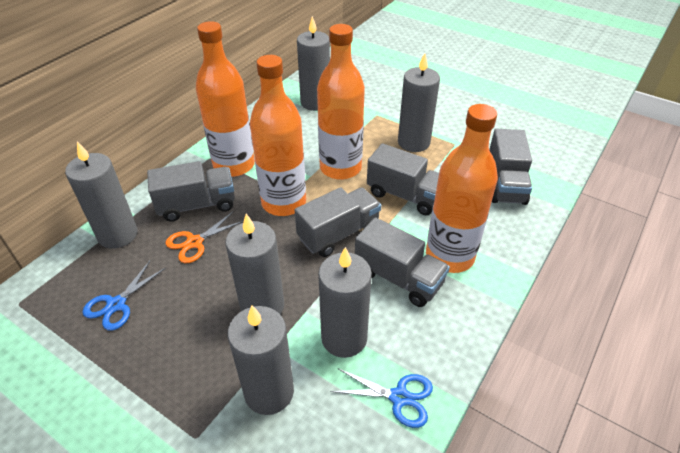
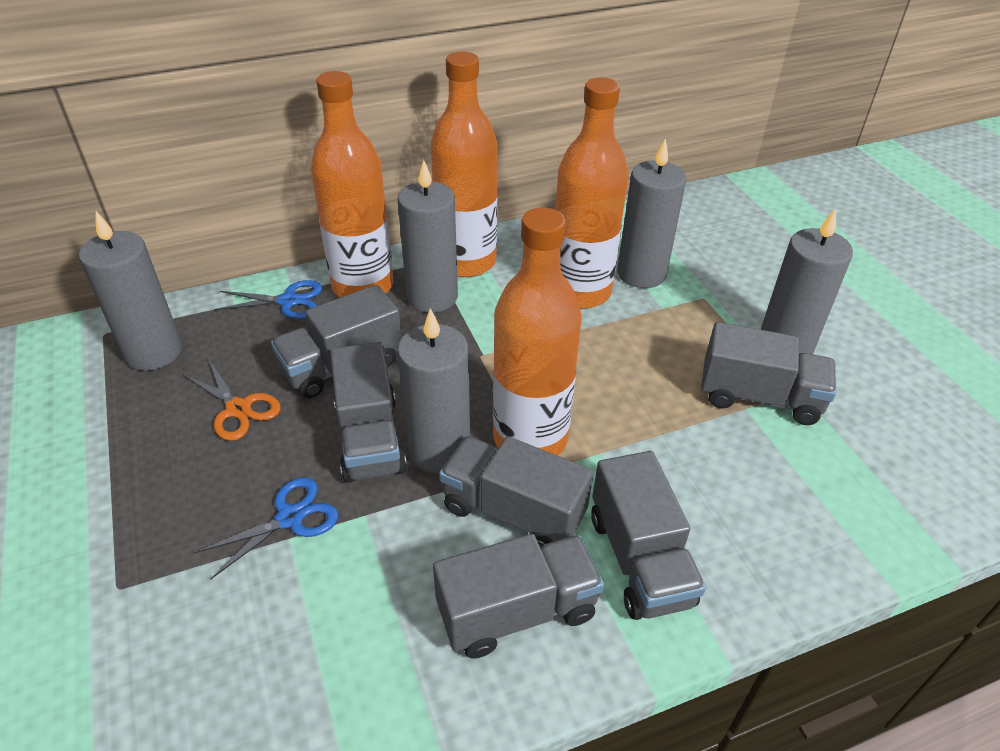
grey candle: 6 -> 5
grey truck: 5 -> 6

